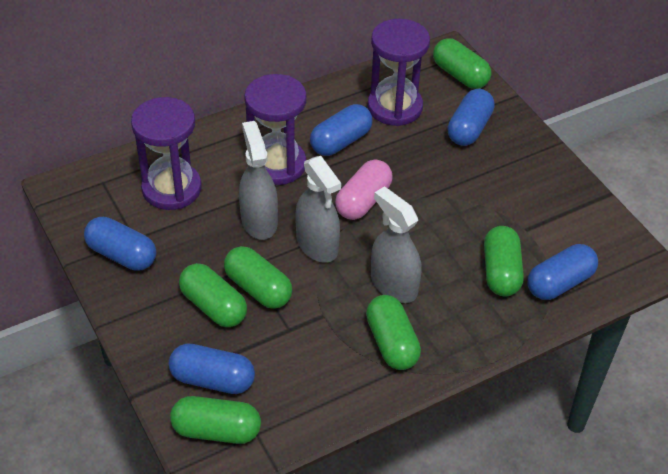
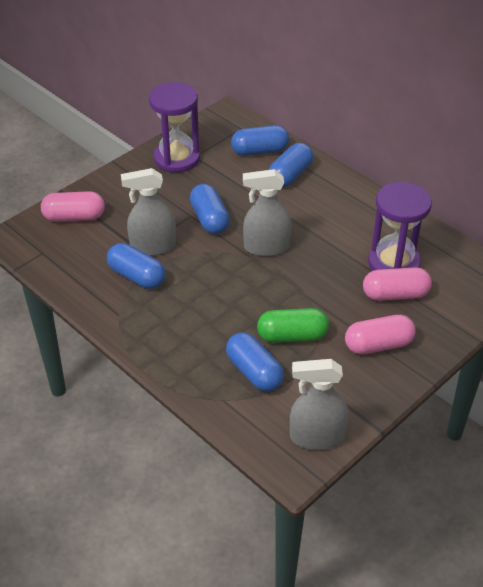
green capsule: 6 -> 1
pink capsule: 1 -> 3
purple hourglass: 3 -> 2

